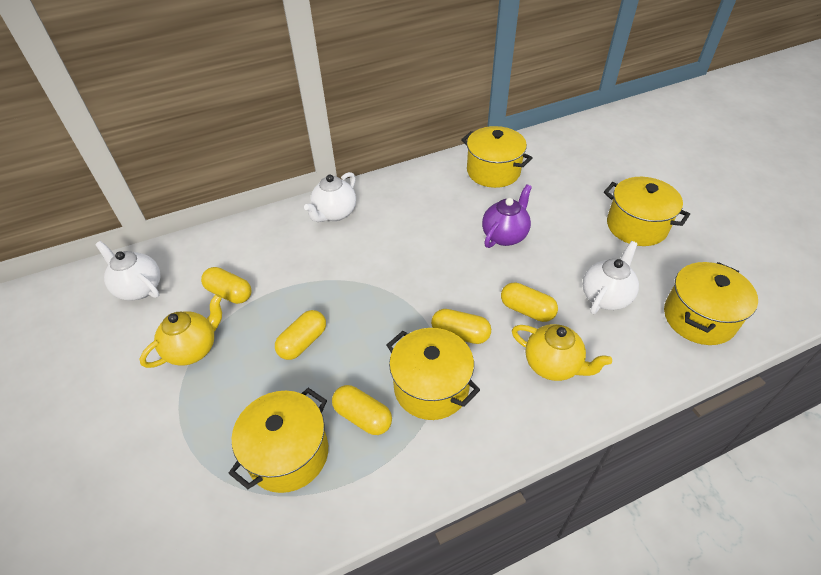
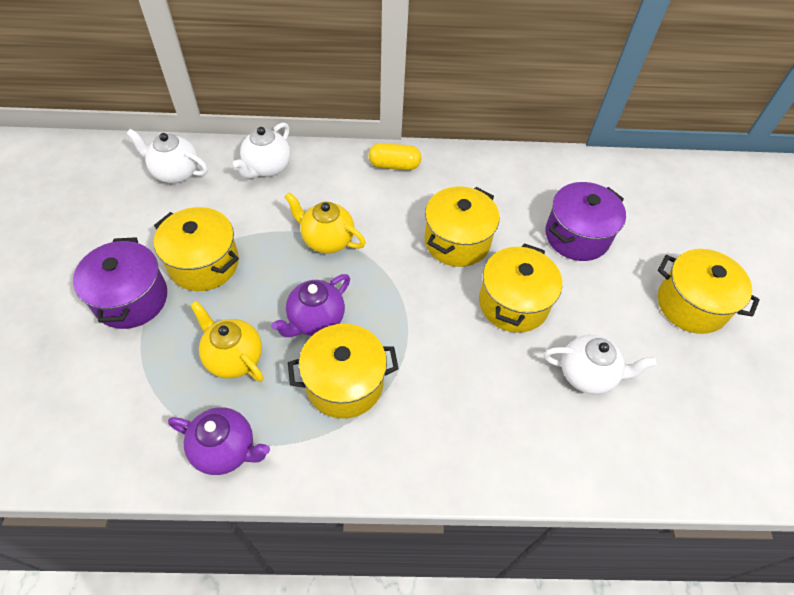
purple pot: 0 -> 2
purple teapot: 1 -> 2
yellow capsule: 5 -> 1

